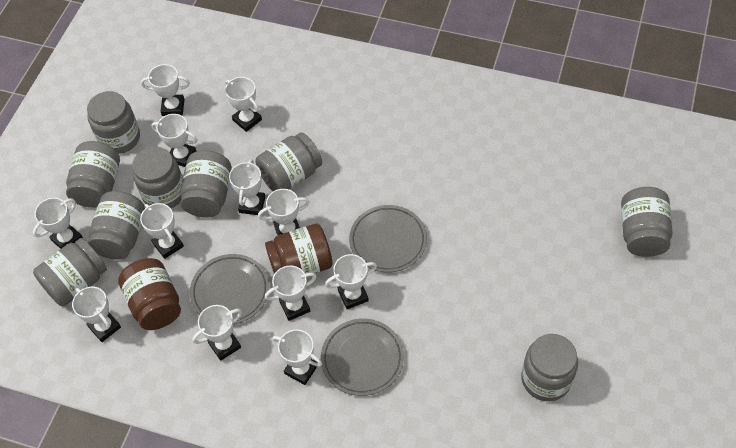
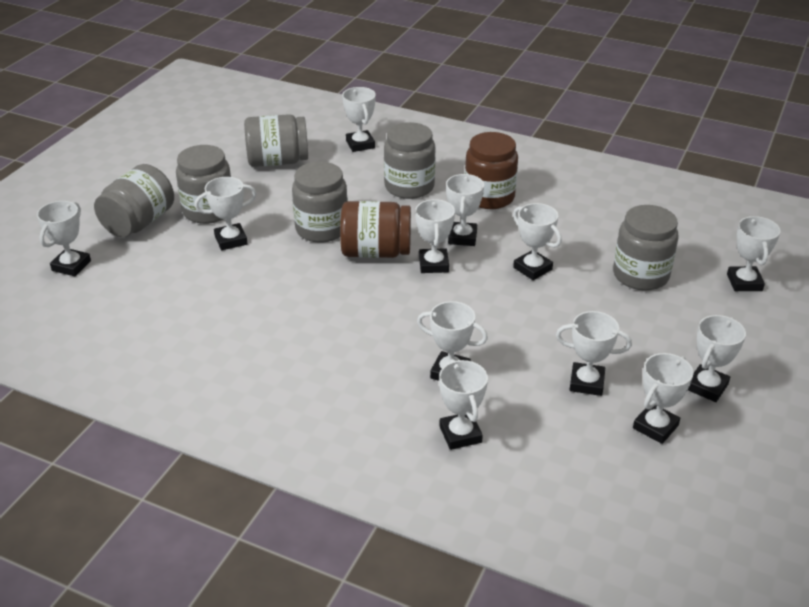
grey jar: 9 -> 6
grey plate: 3 -> 0

